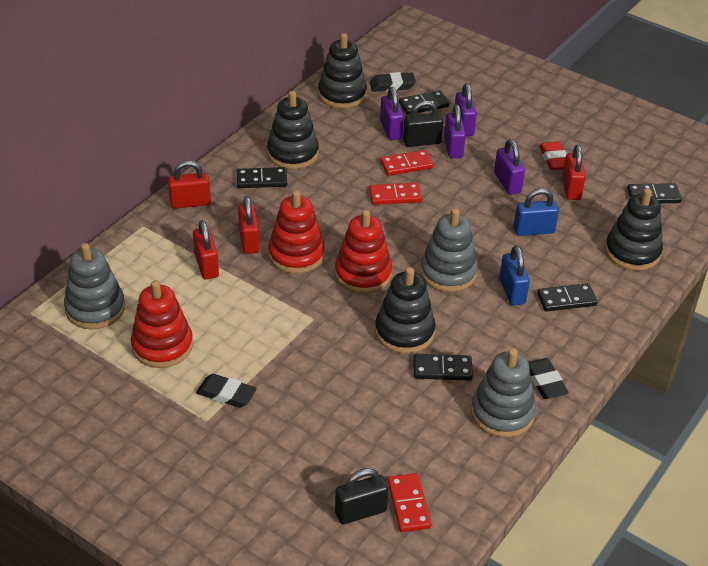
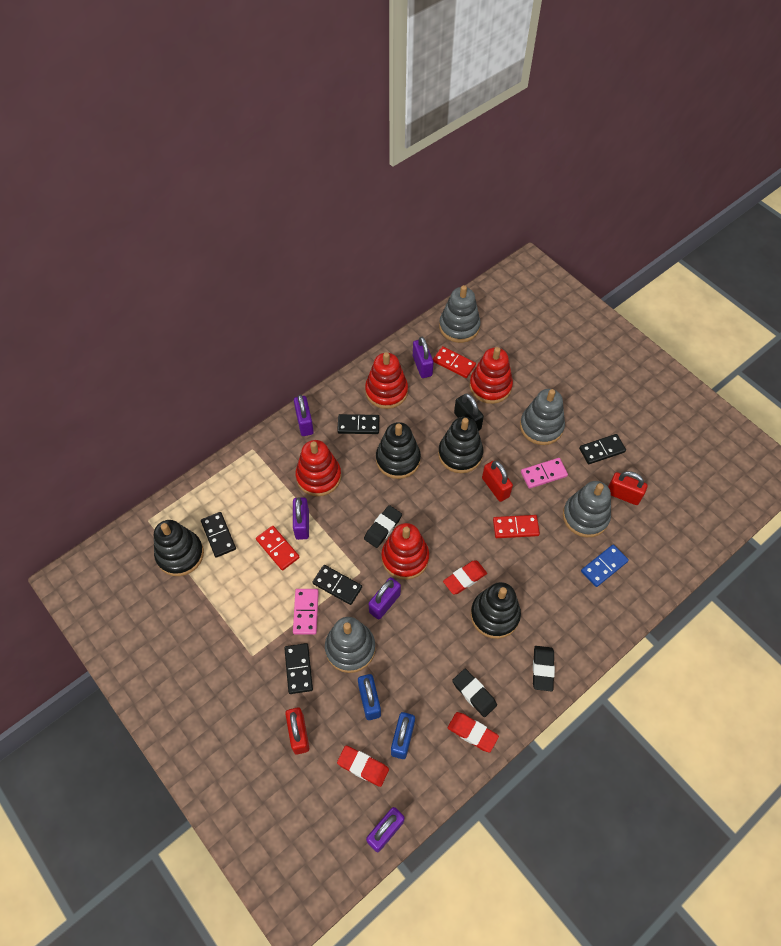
black padlock: 2 -> 1
blue domino: 0 -> 1
grey stacking toy: 3 -> 4
pink domino: 0 -> 2
purple padlock: 4 -> 5
red eraser: 1 -> 3
red padlock: 4 -> 3
red stacking toy: 3 -> 4

